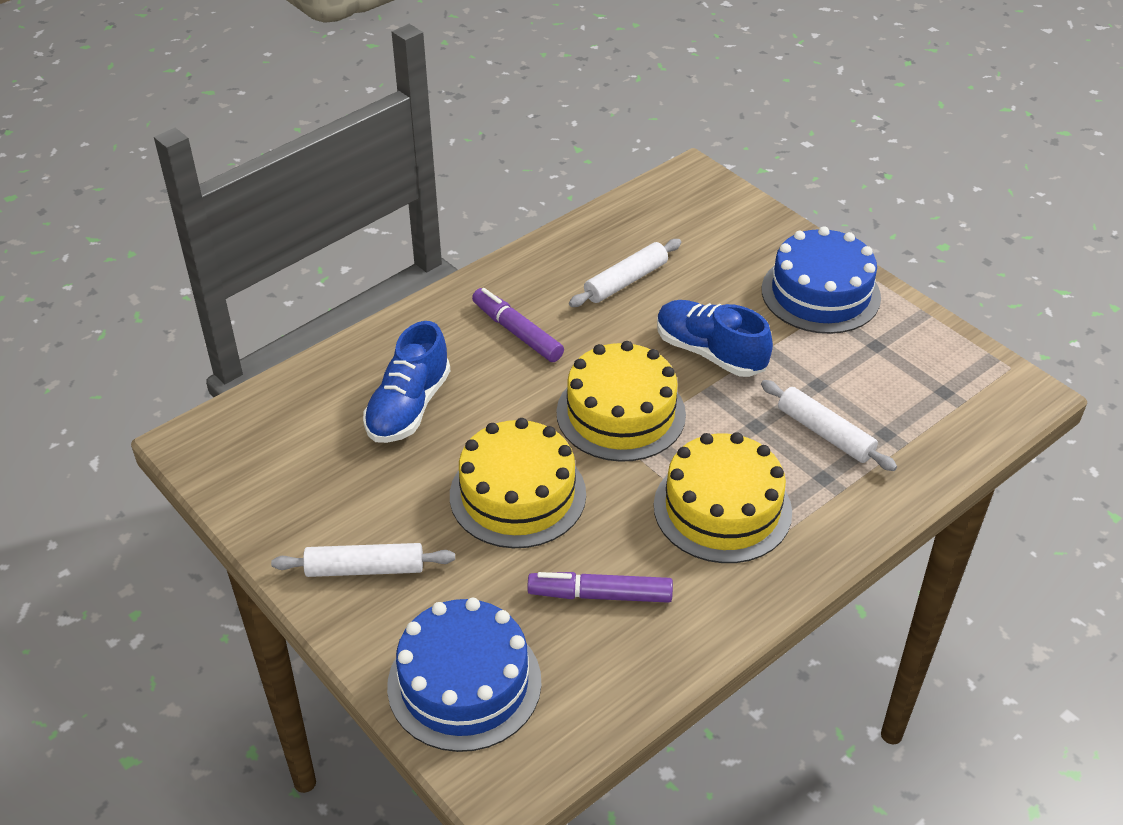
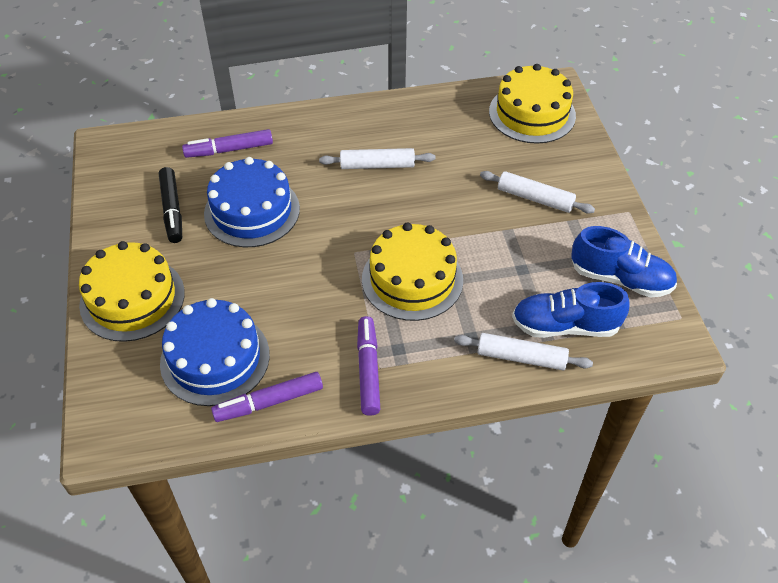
black marker: 0 -> 1
purple marker: 2 -> 3

